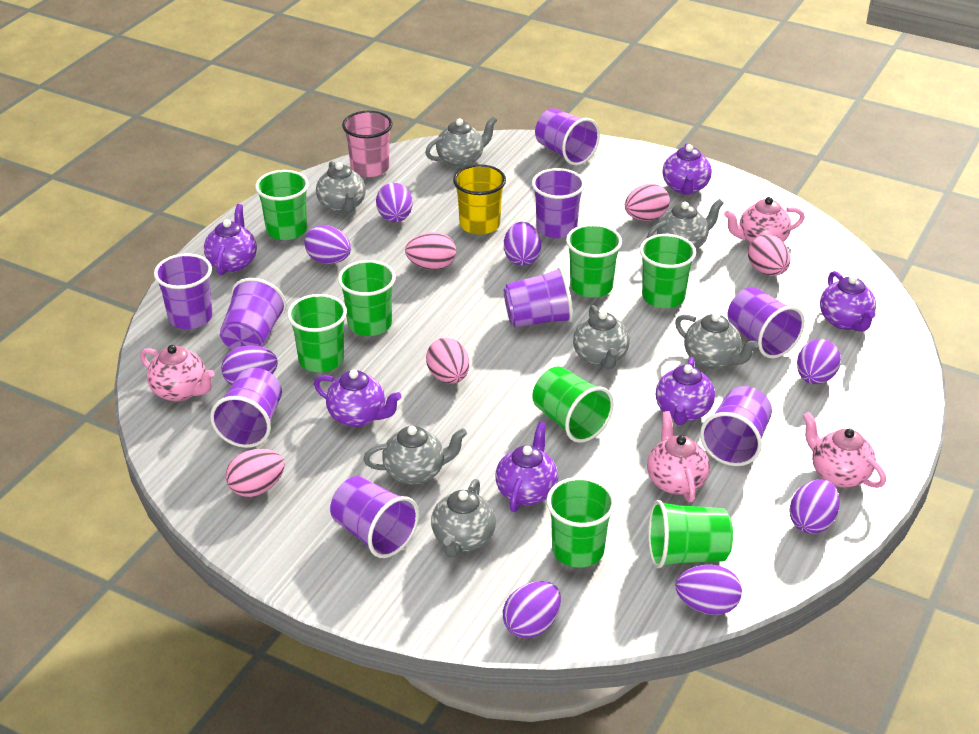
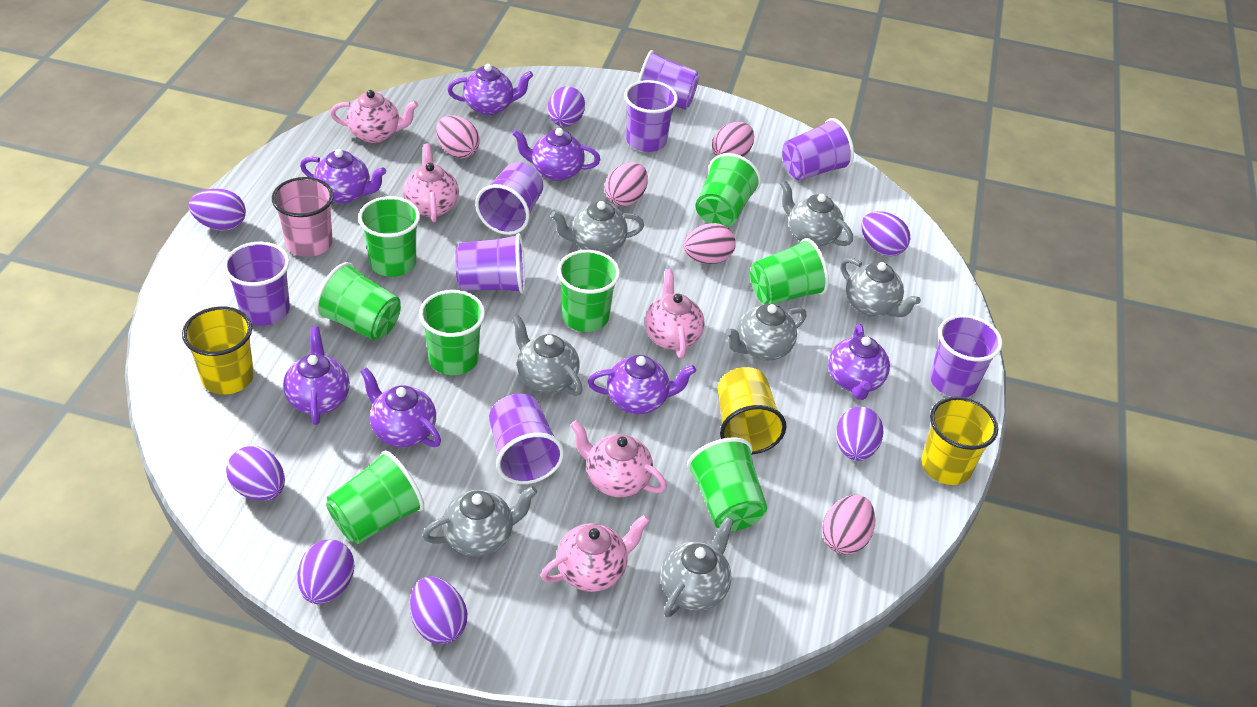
pink teapot: 4 -> 5
purple cup: 9 -> 8
purple egg: 8 -> 7
purple teapot: 6 -> 7
yellow cup: 1 -> 3

